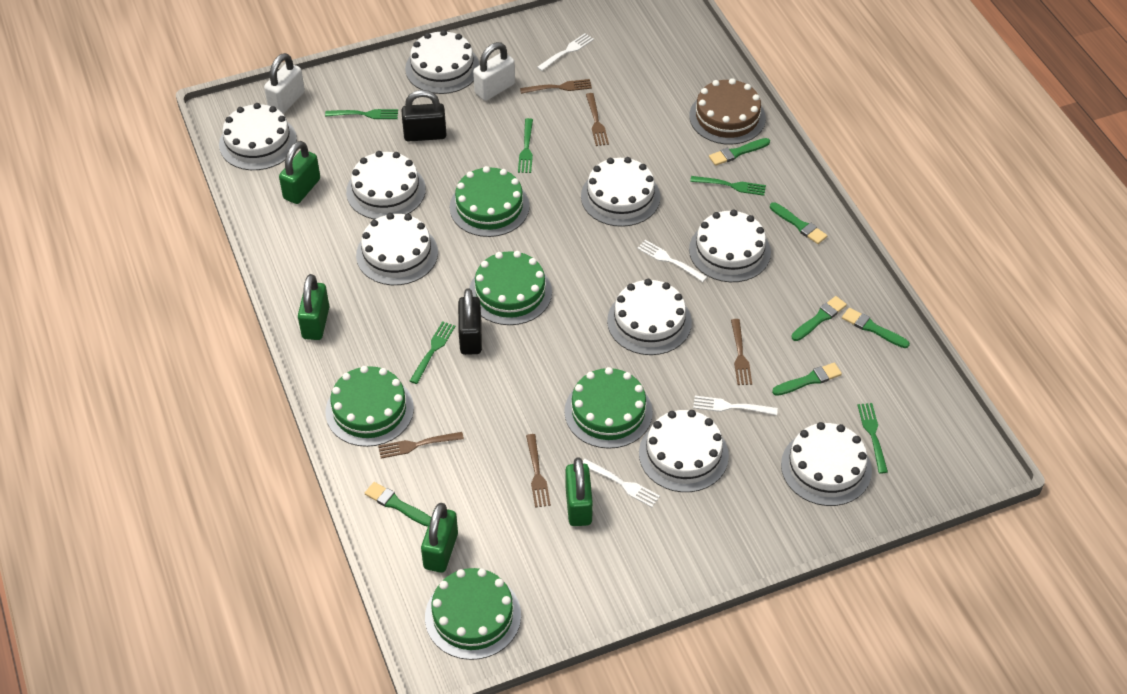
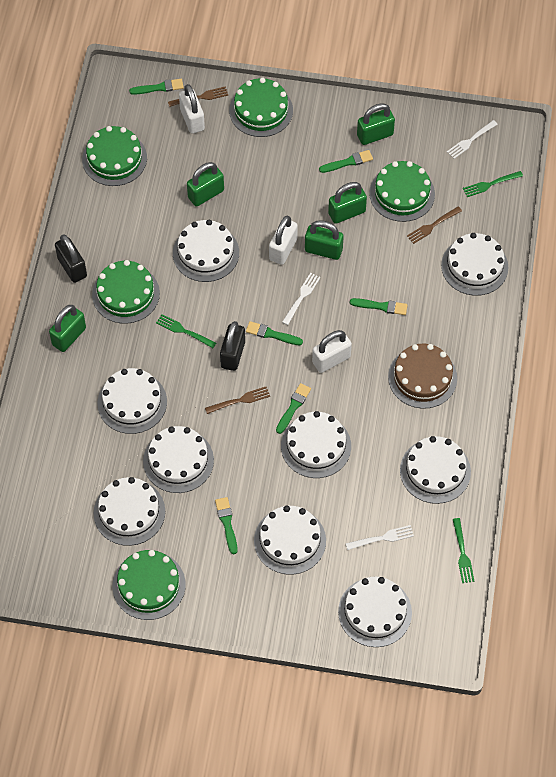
brown fork: 5 -> 3
green fork: 5 -> 3
green padlock: 4 -> 5
white fork: 4 -> 3
white padlock: 2 -> 3

